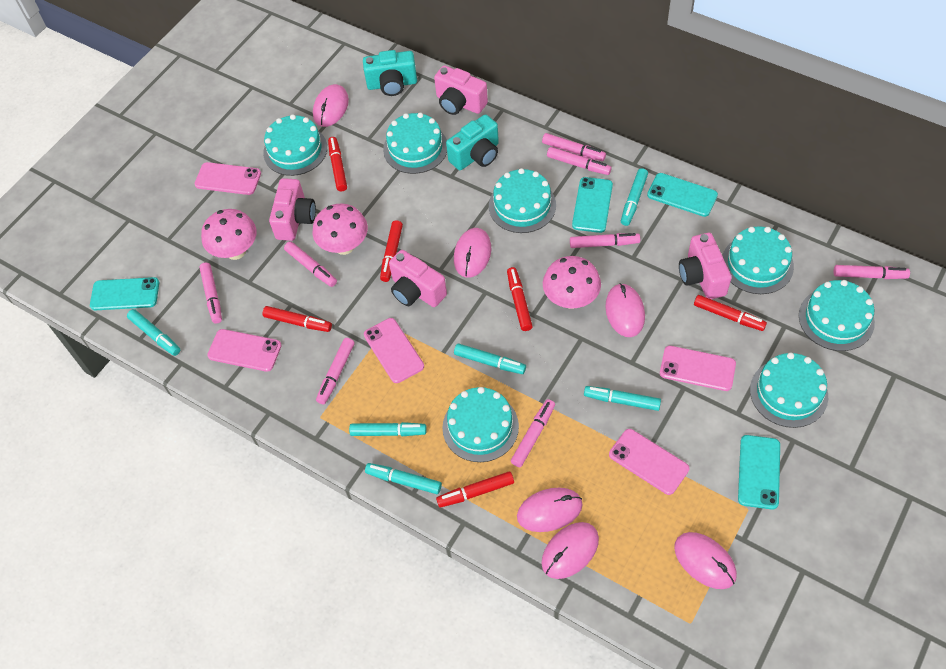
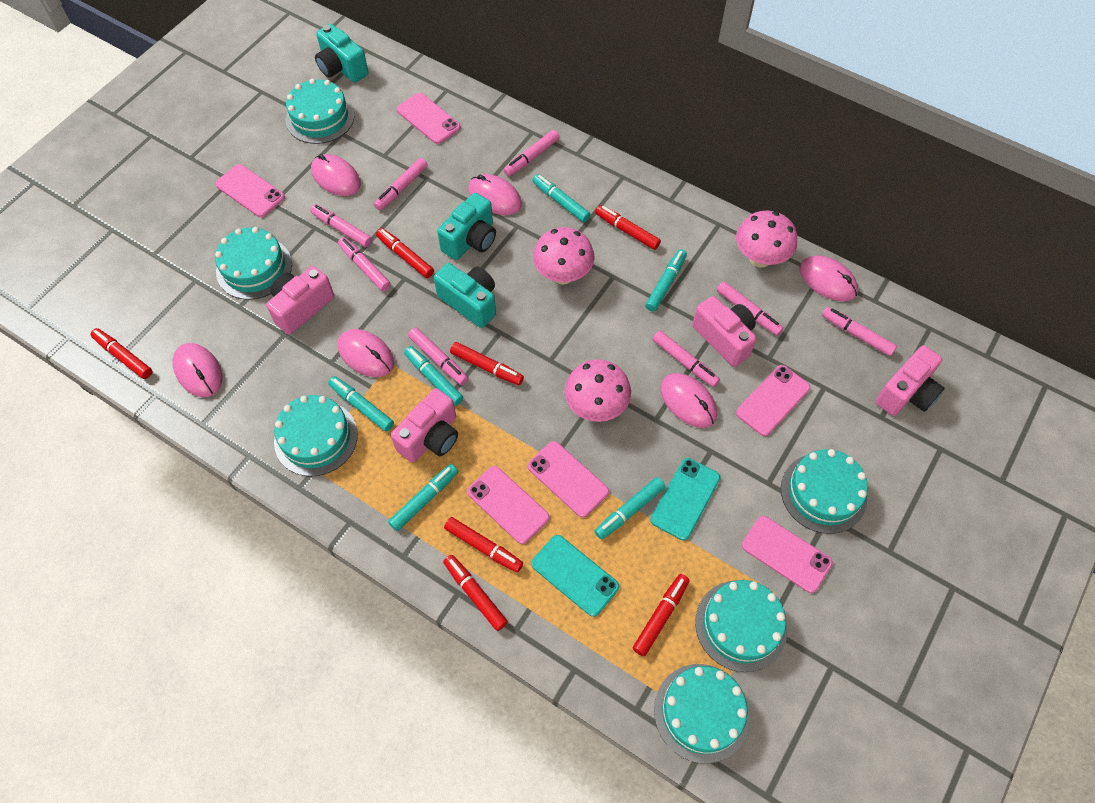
pink phone: 5 -> 6
red marker: 6 -> 7
turquoise cake: 7 -> 6
turquoise camera: 2 -> 3
turquoise phone: 4 -> 2

